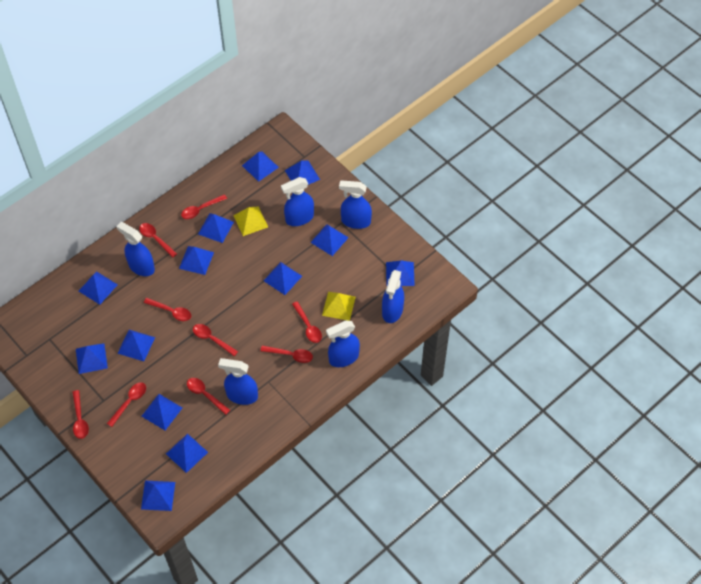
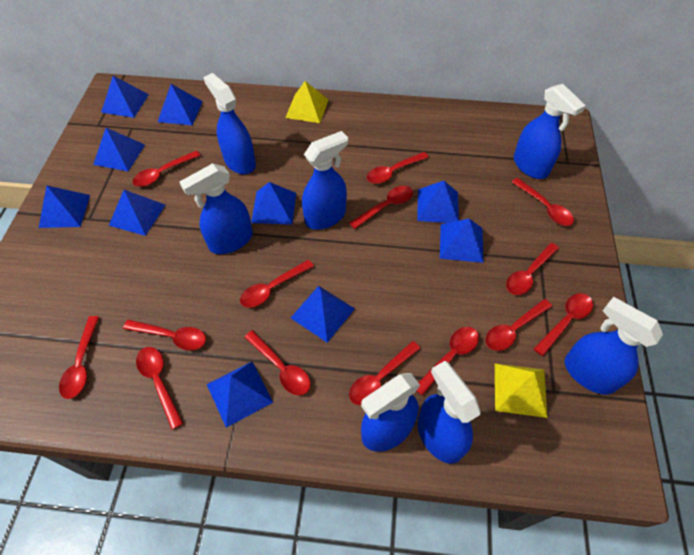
blue pyramid: 13 -> 10
blue spray bottle: 6 -> 7
red spoon: 9 -> 14

